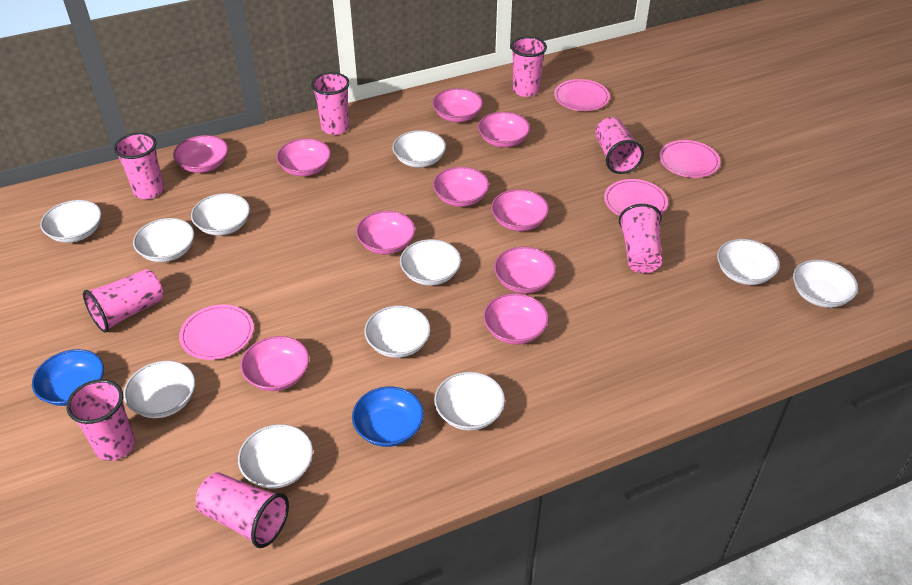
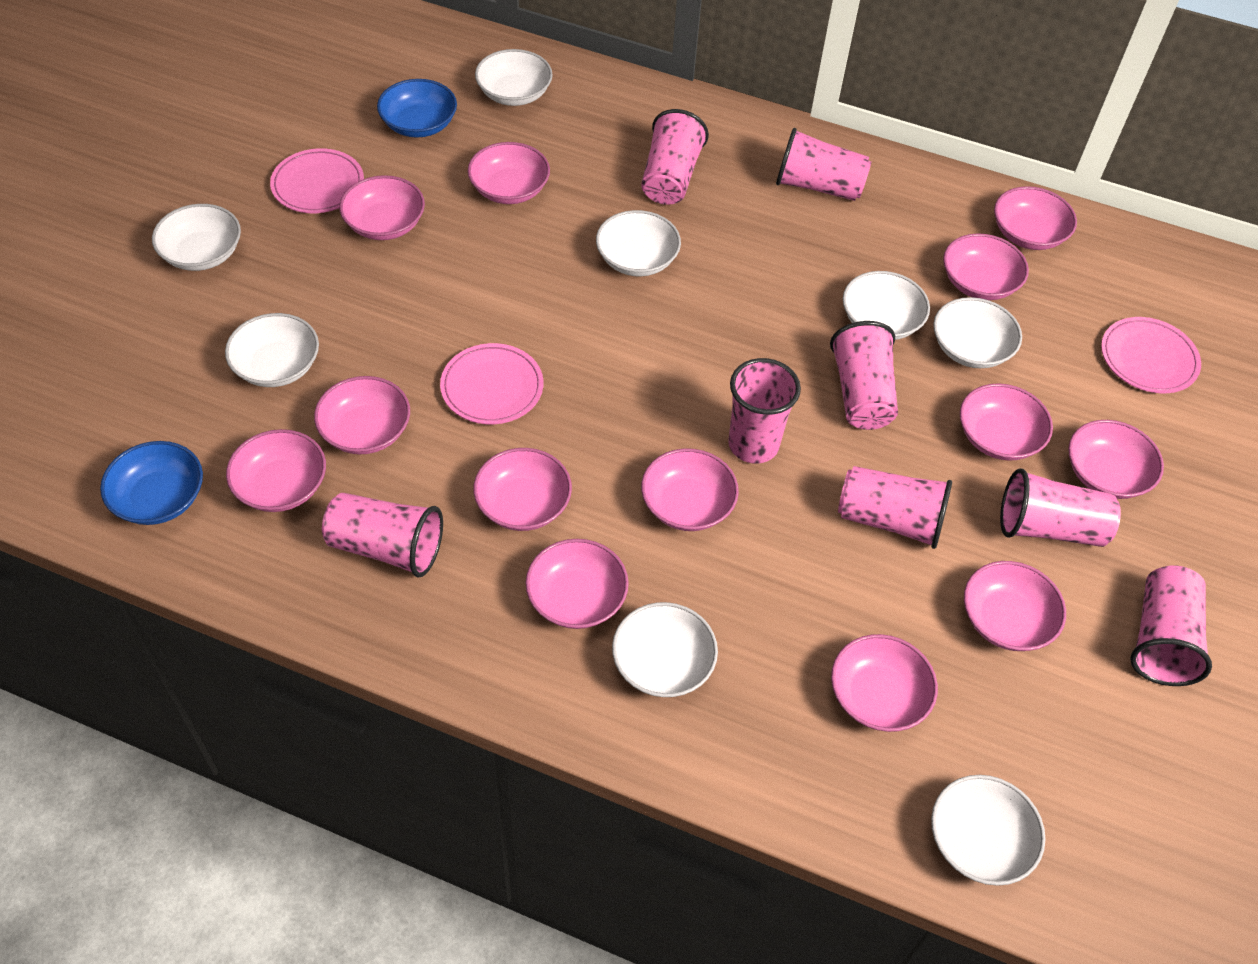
pink bowl: 10 -> 13
pink plate: 4 -> 3
white bowl: 11 -> 8

